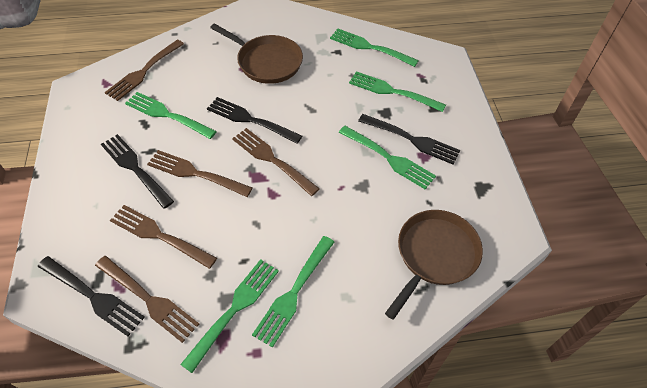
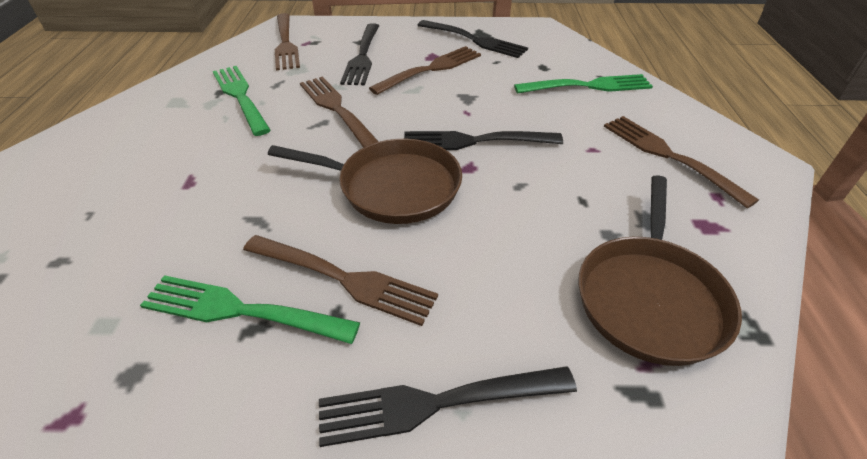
green fork: 6 -> 3

